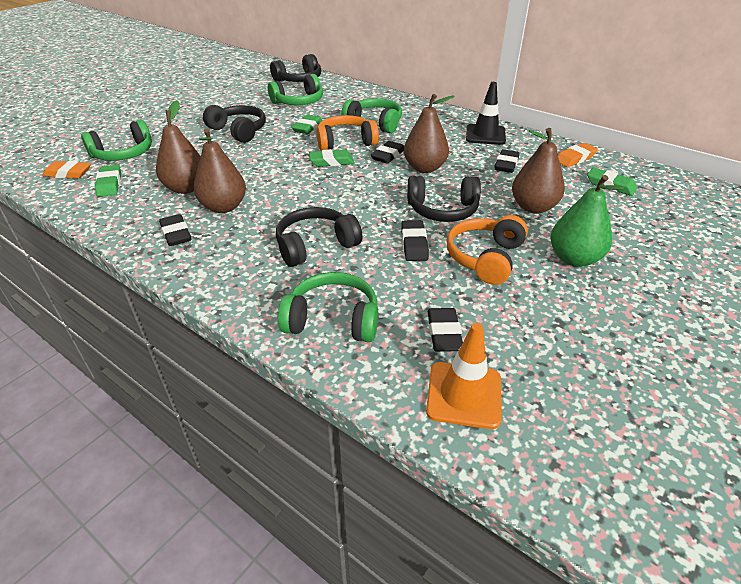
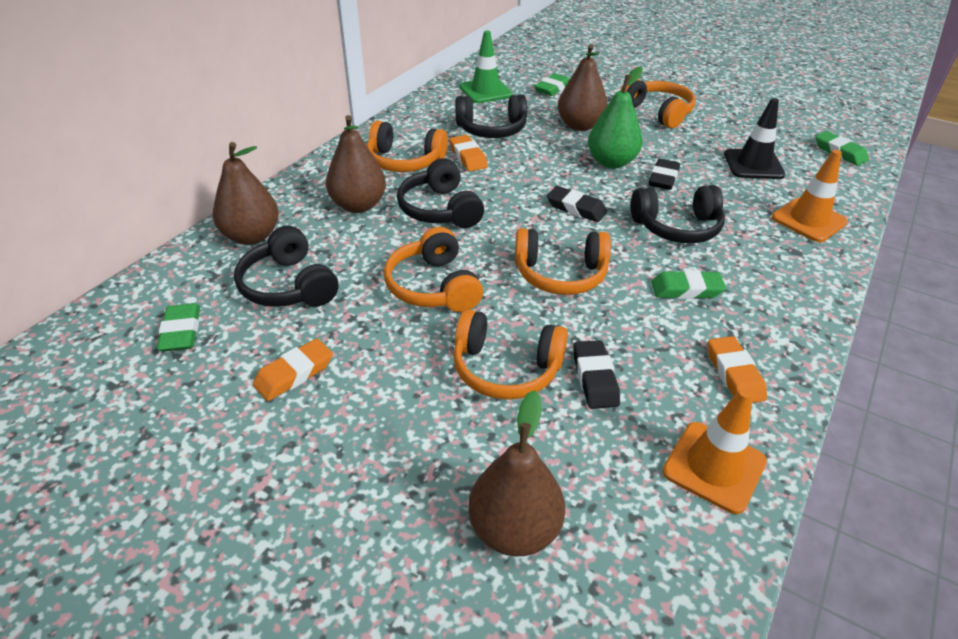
black eraser: 5 -> 3
green headphones: 4 -> 0
green traffic cone: 0 -> 1
orange eraser: 2 -> 3
orange headphones: 2 -> 5
orange traffic cone: 1 -> 2

